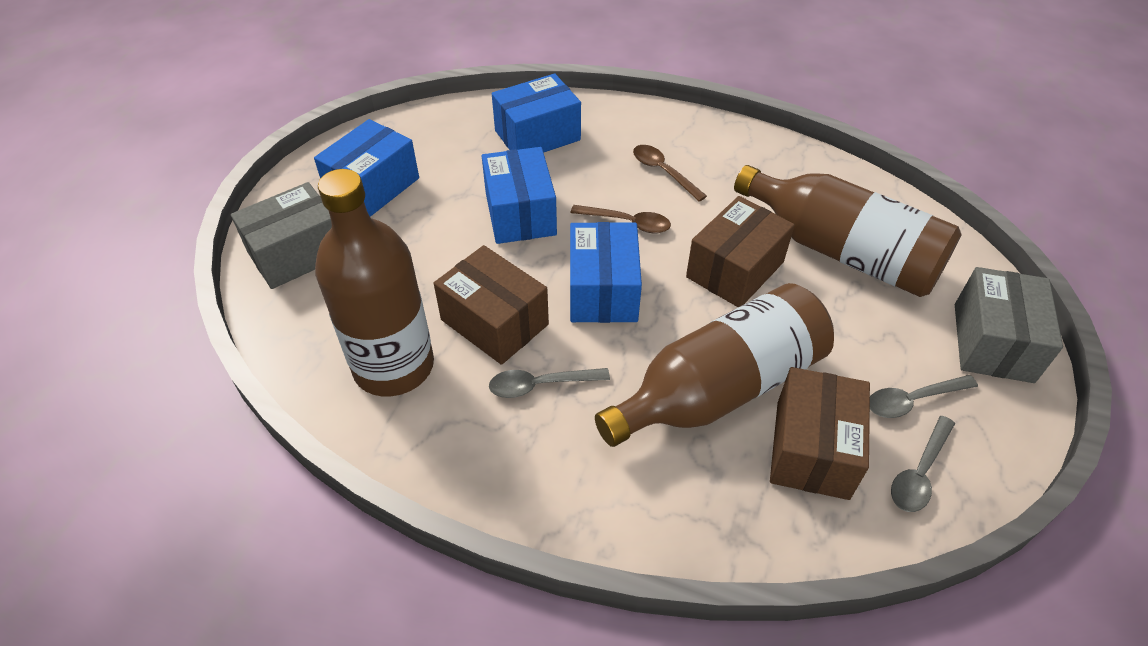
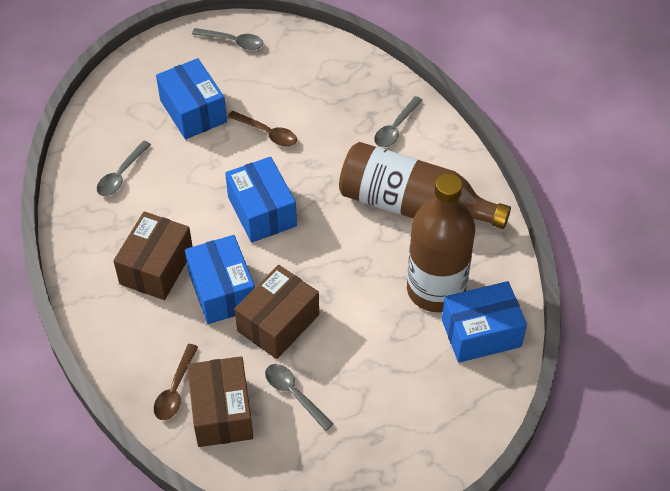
brown bottle: 3 -> 2
grey box: 2 -> 0
grey spoon: 3 -> 4

